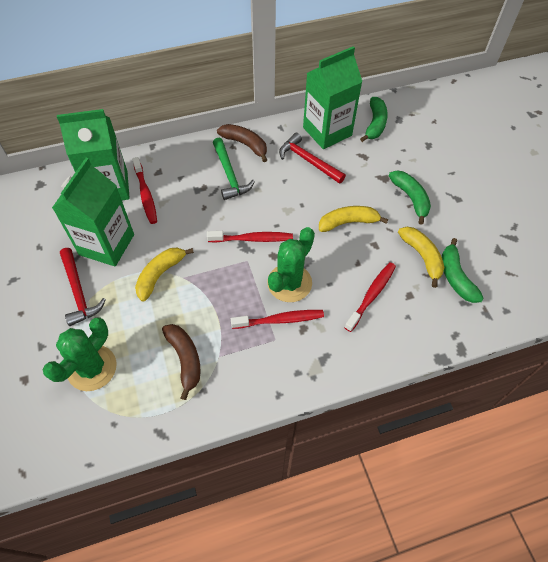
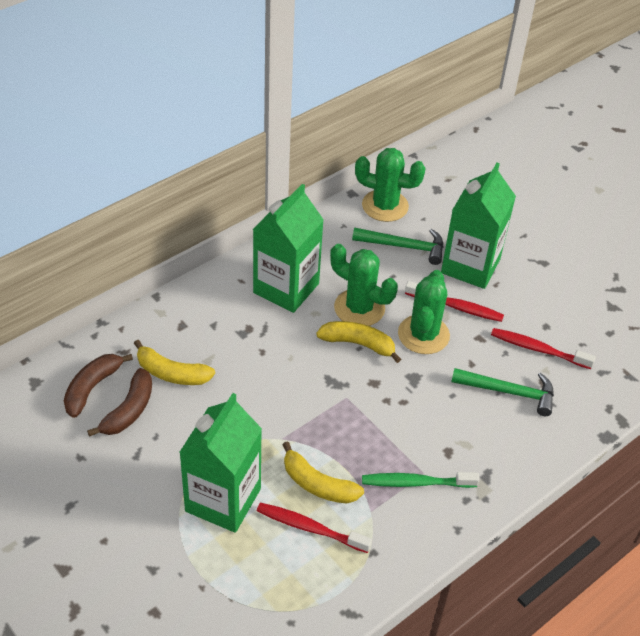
green banana: 3 -> 0
green cactus: 2 -> 3
green hammer: 1 -> 2
green toothbrush: 0 -> 1
red hammer: 2 -> 0
red toothbrush: 4 -> 3

